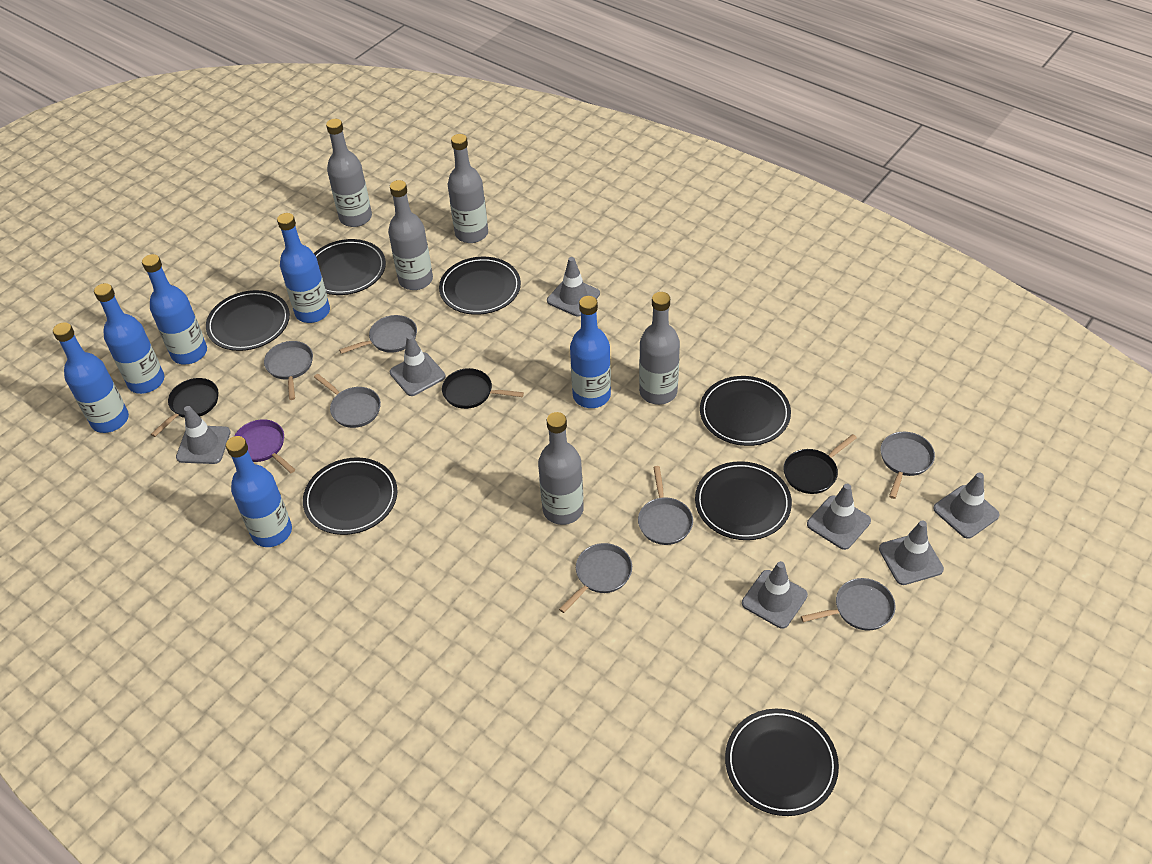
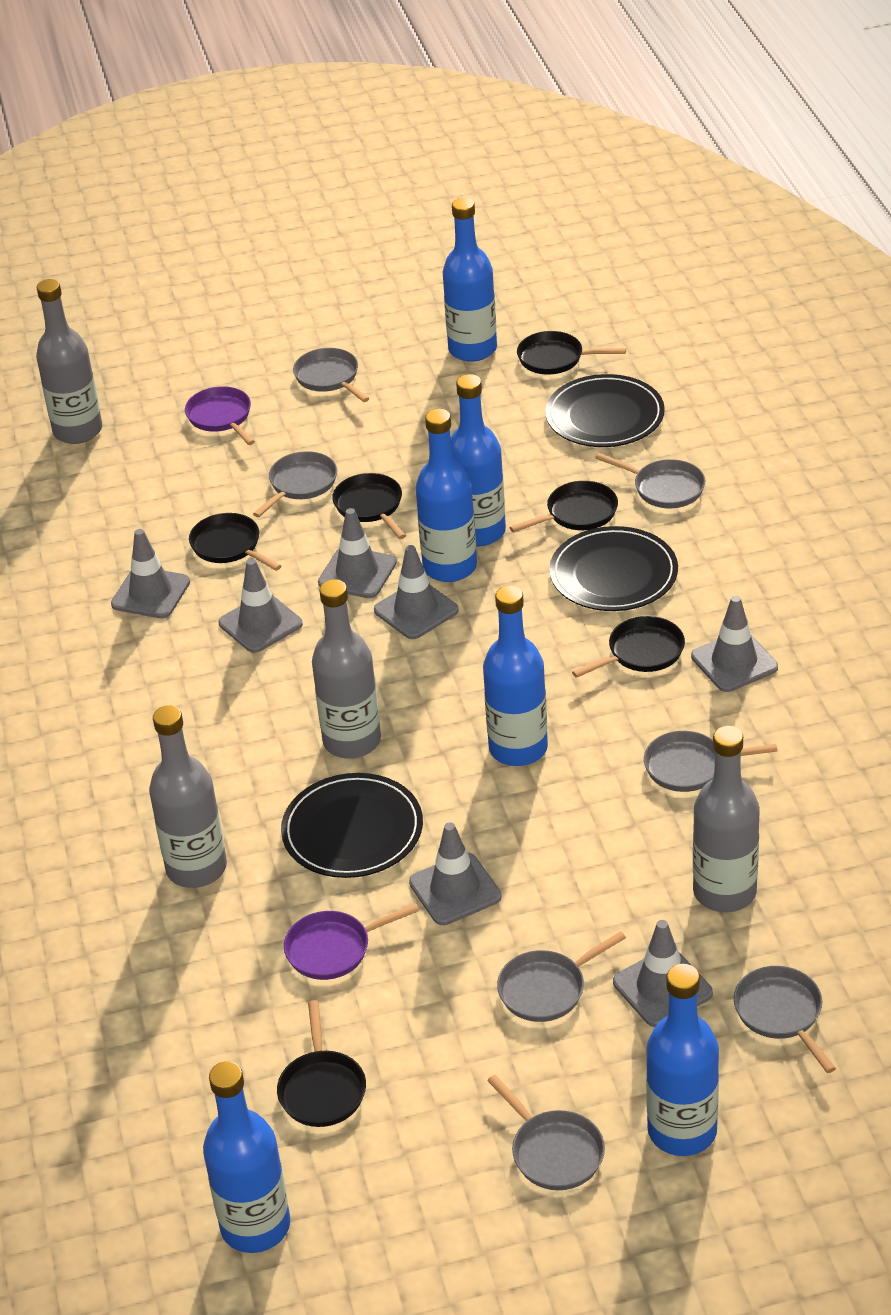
black pan: 3 -> 6
black plate: 7 -> 3
grey bottle: 5 -> 4
purple pan: 1 -> 2

